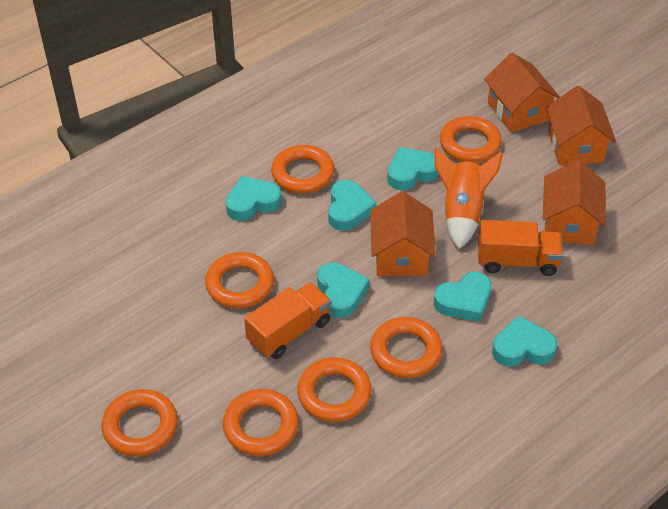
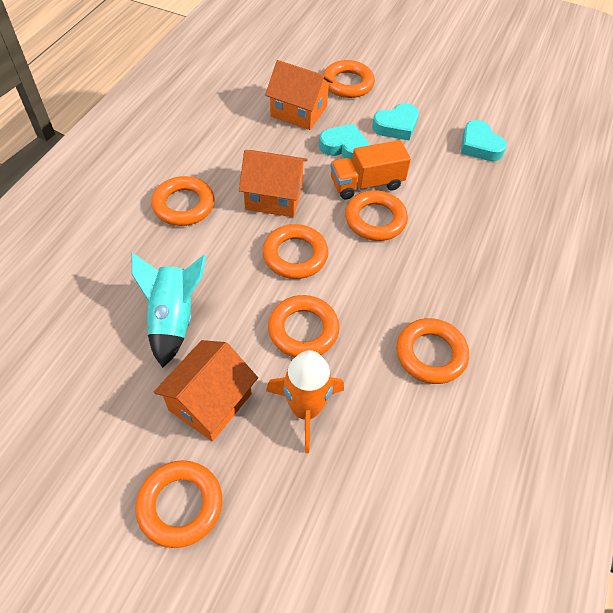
orange house: 4 -> 3
orange truck: 2 -> 1
turquoise heart: 6 -> 3
turquoise rocket: 0 -> 1

